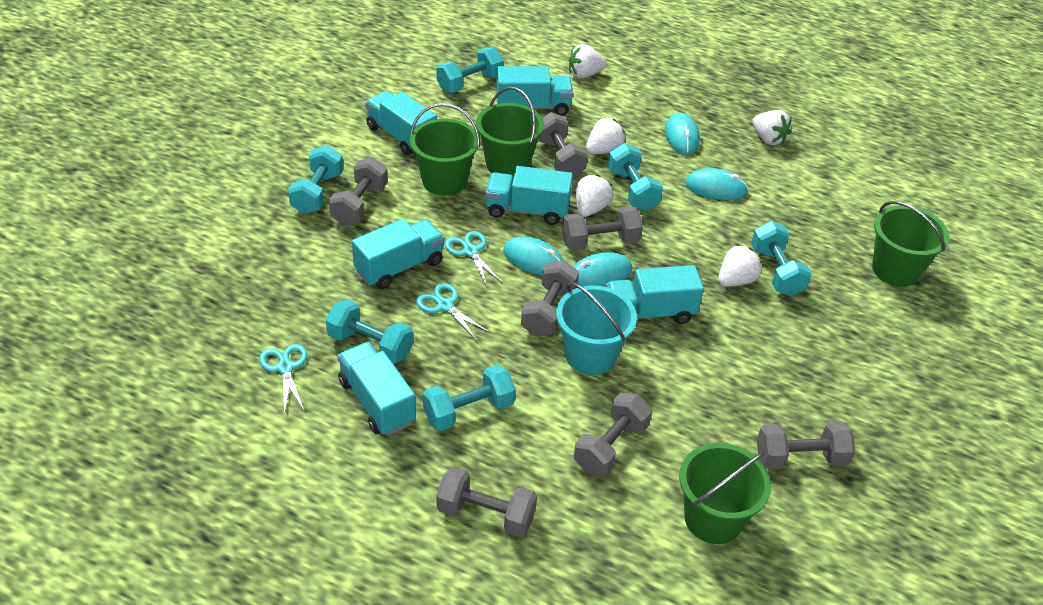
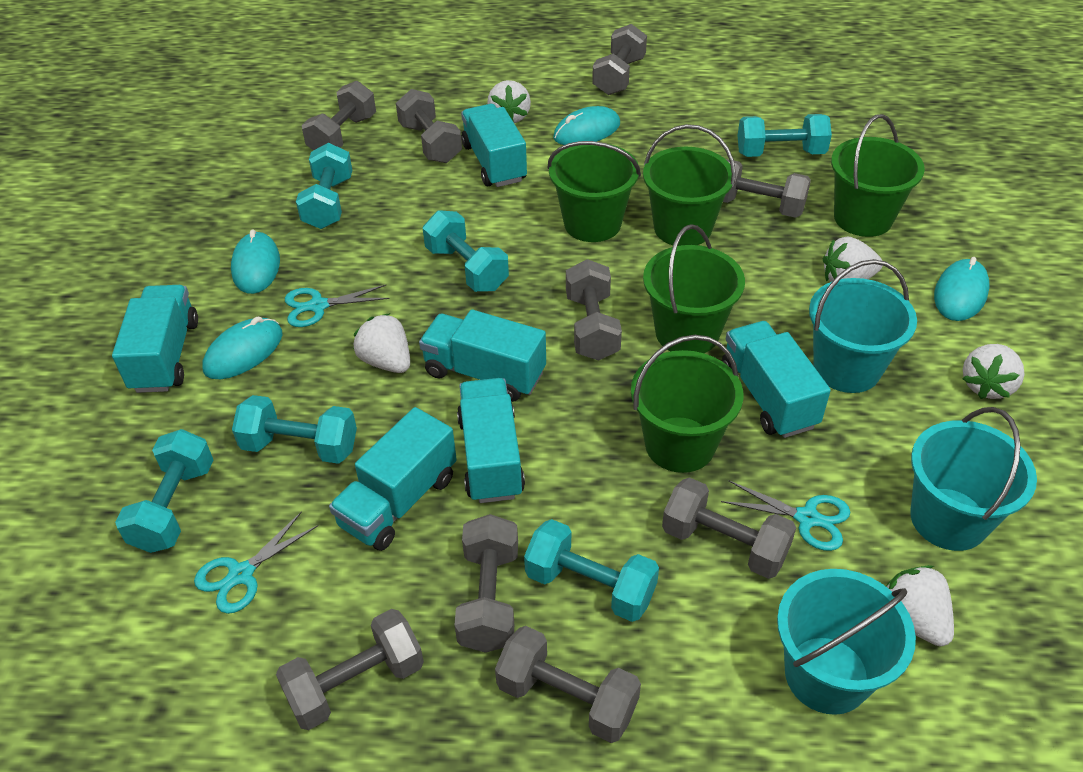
green bucket: 4 -> 5
grey dumbbell: 7 -> 9
turquoise bucket: 1 -> 3

